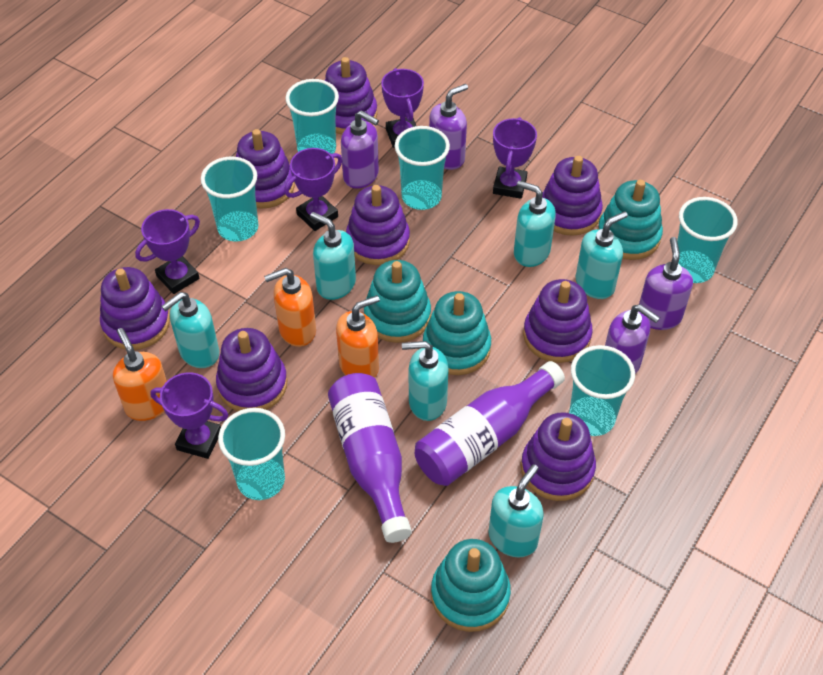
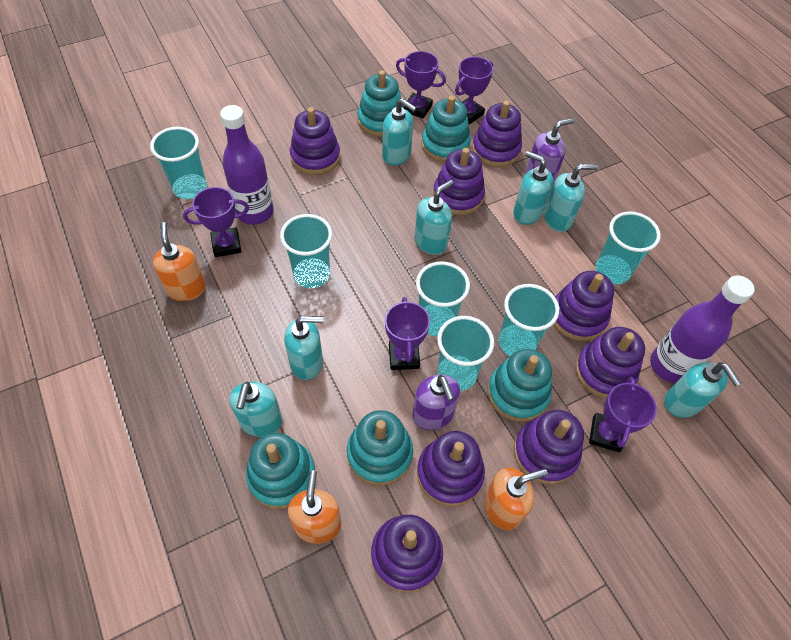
purple soap dispenser: 4 -> 2
turquoise soap dispenser: 6 -> 7
turquoise stacking toy: 4 -> 5

